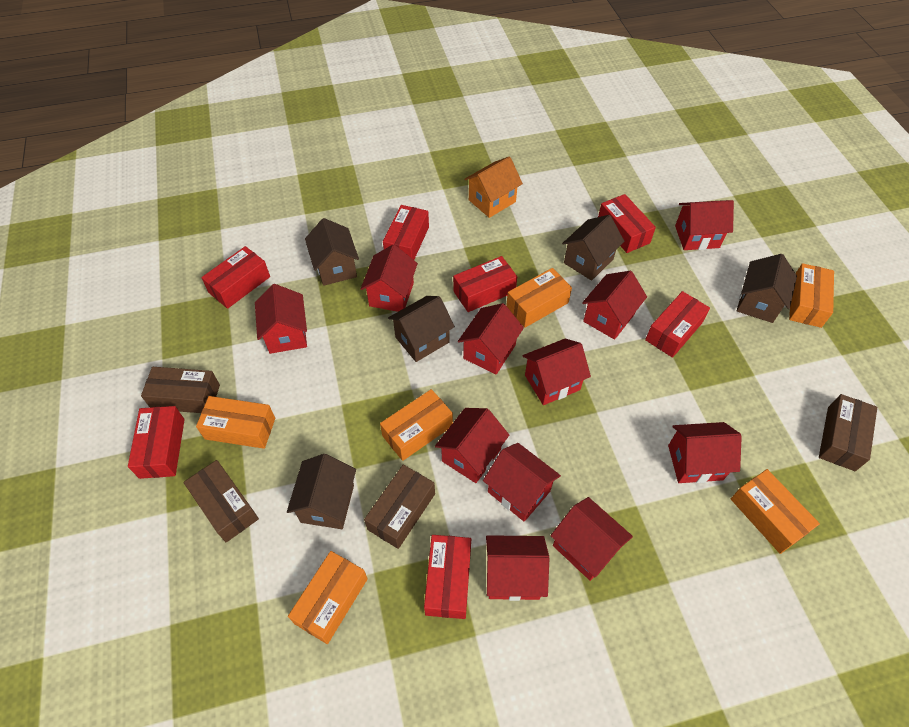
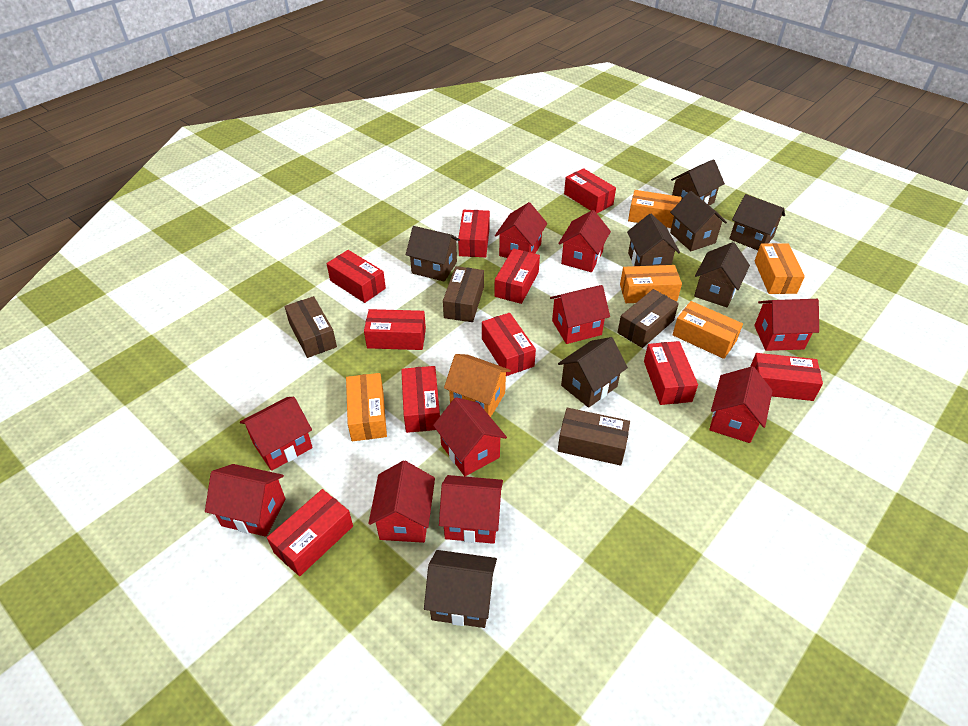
brown house: 5 -> 8
orange box: 6 -> 5
red box: 7 -> 10
red house: 11 -> 10

